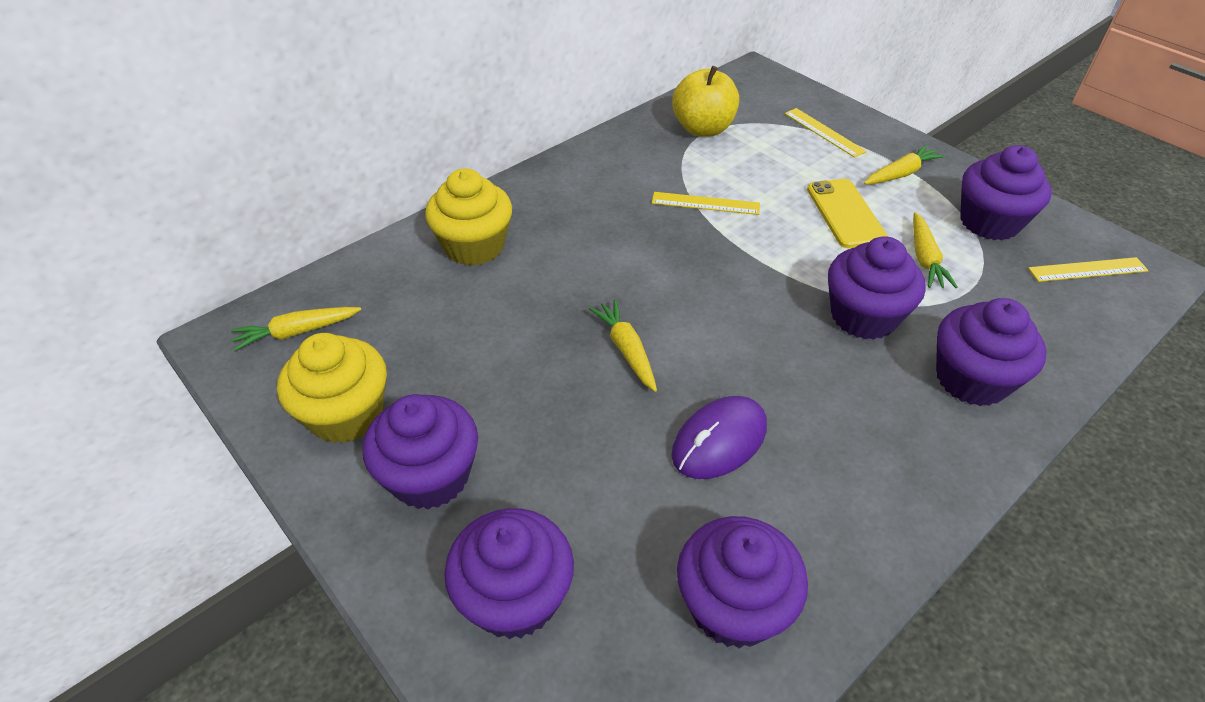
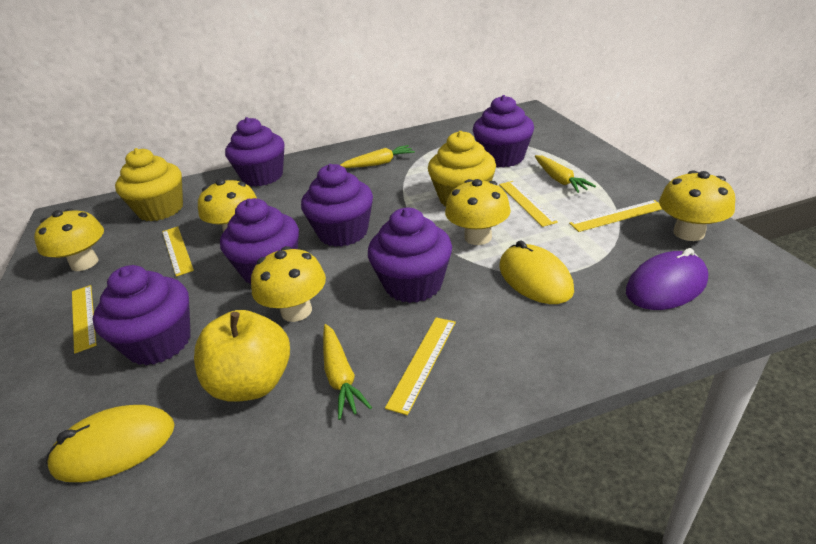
yellow carrot: 4 -> 3
yellow mouse: 0 -> 2
yellow mushroom: 0 -> 5
yellow phone: 1 -> 0
yellow ruler: 3 -> 5

